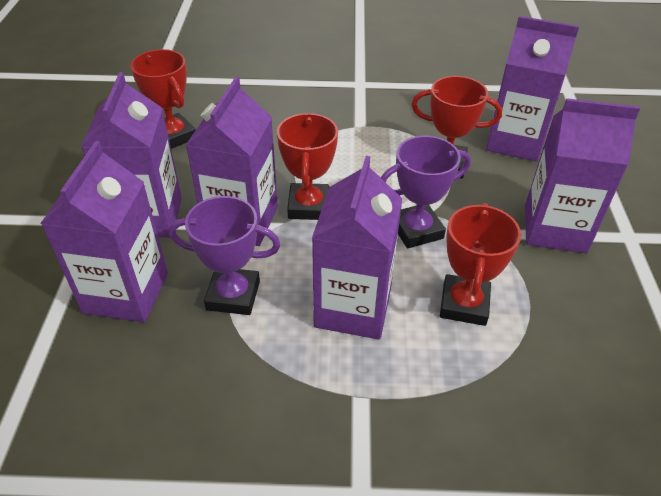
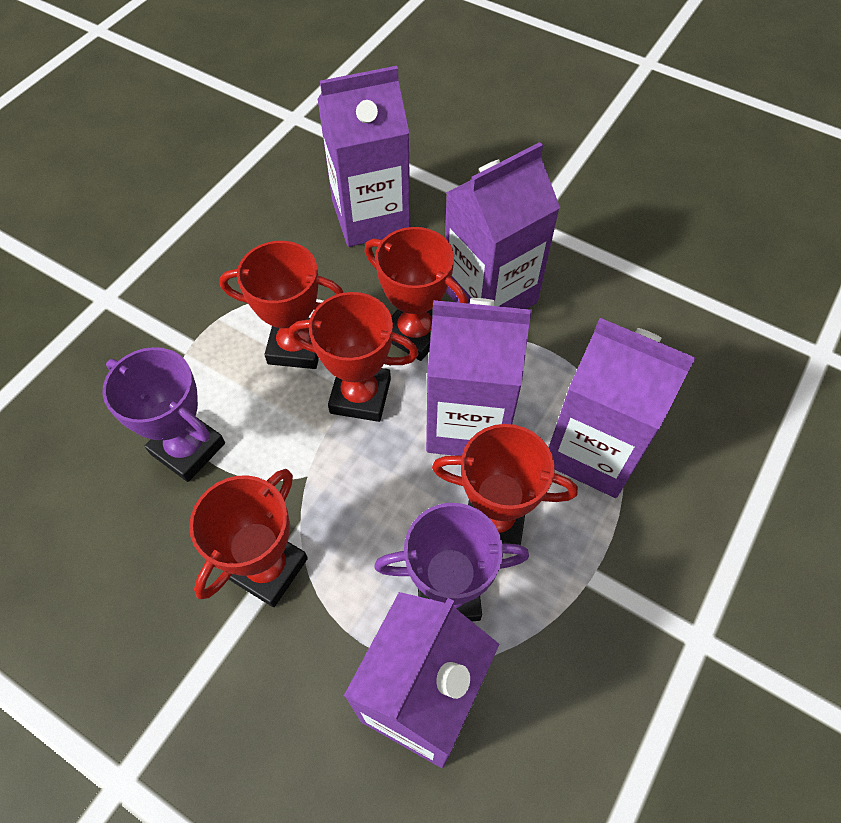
purple carton: 6 -> 5
red trophy: 4 -> 5

